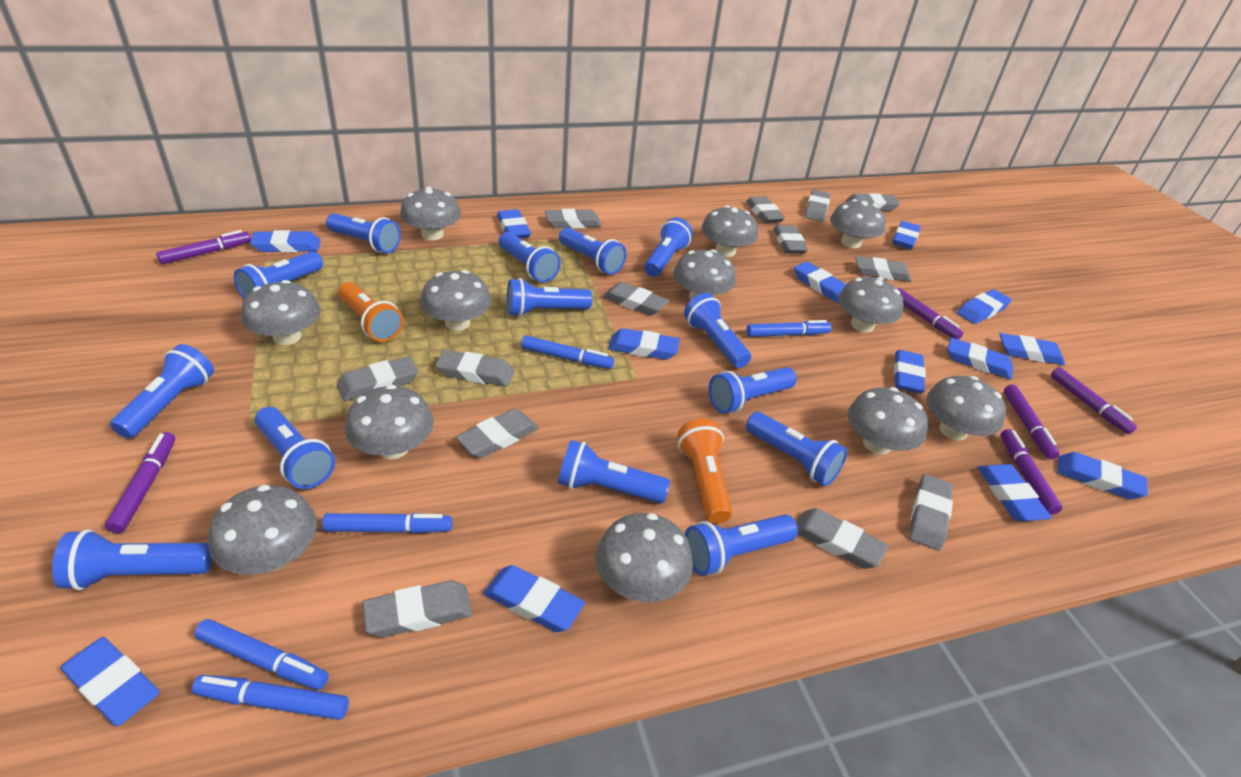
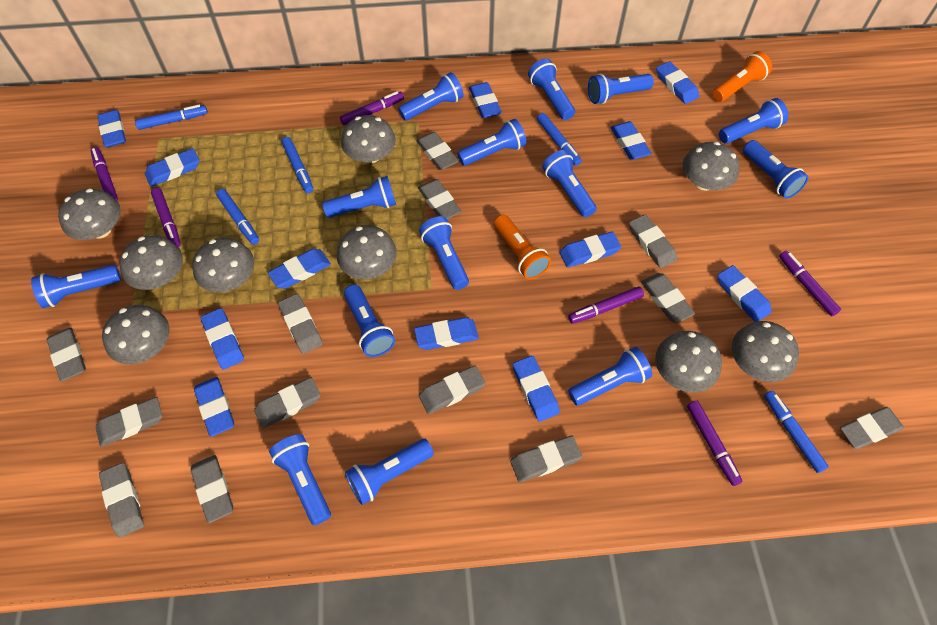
blue eraser: 13 -> 12
grey mushroom: 12 -> 9

